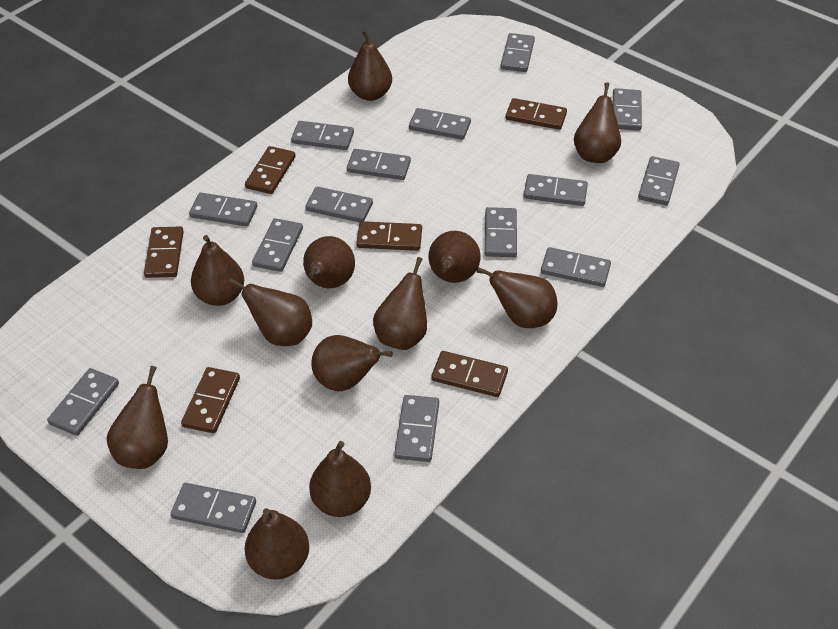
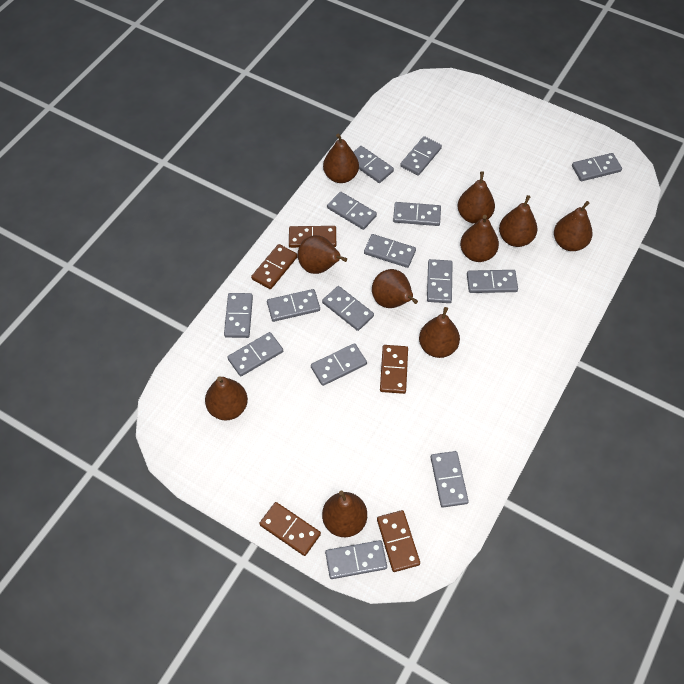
brown domino: 6 -> 5
brown pear: 12 -> 10

